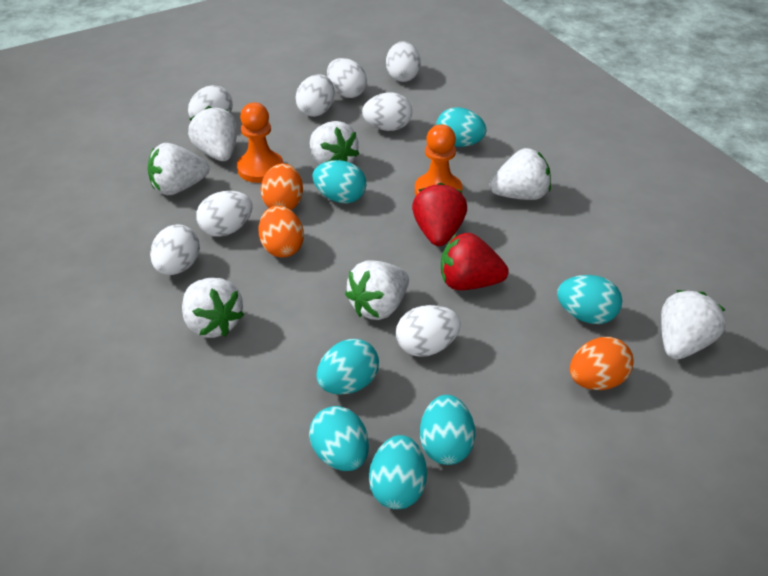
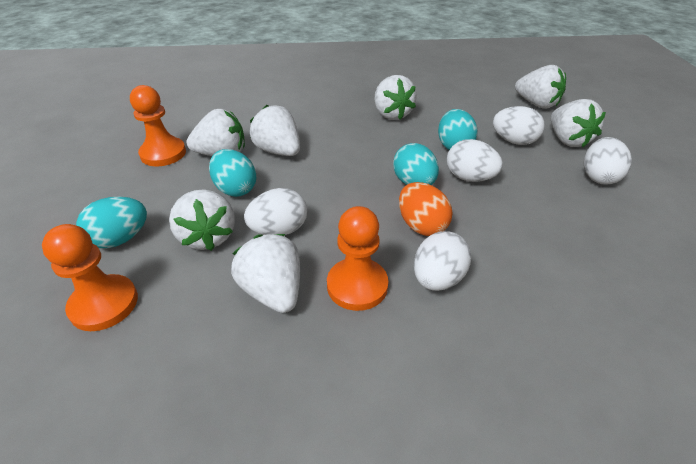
orange egg: 3 -> 1
orange pawn: 2 -> 3
red strawberry: 2 -> 0
turquoise egg: 7 -> 4
white egg: 8 -> 5

